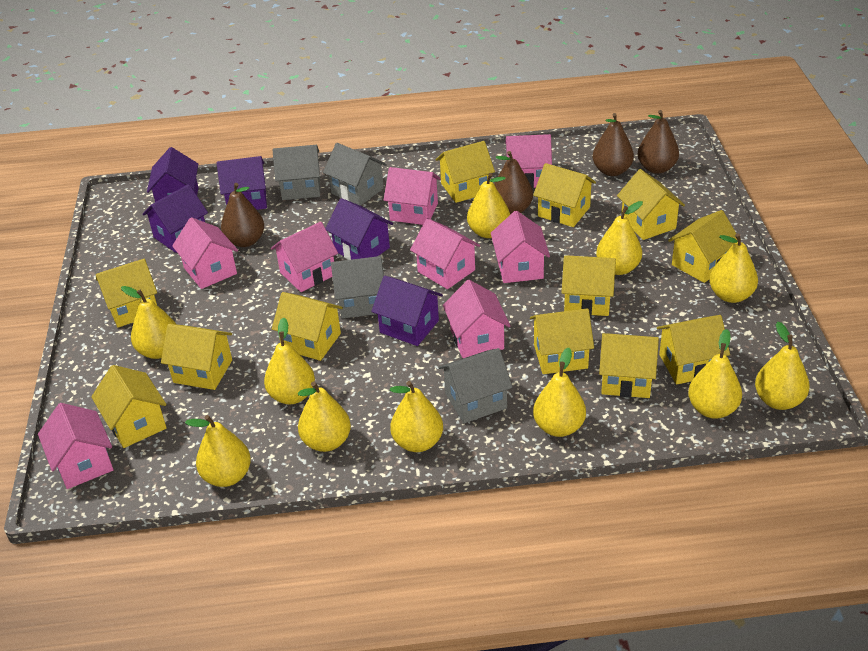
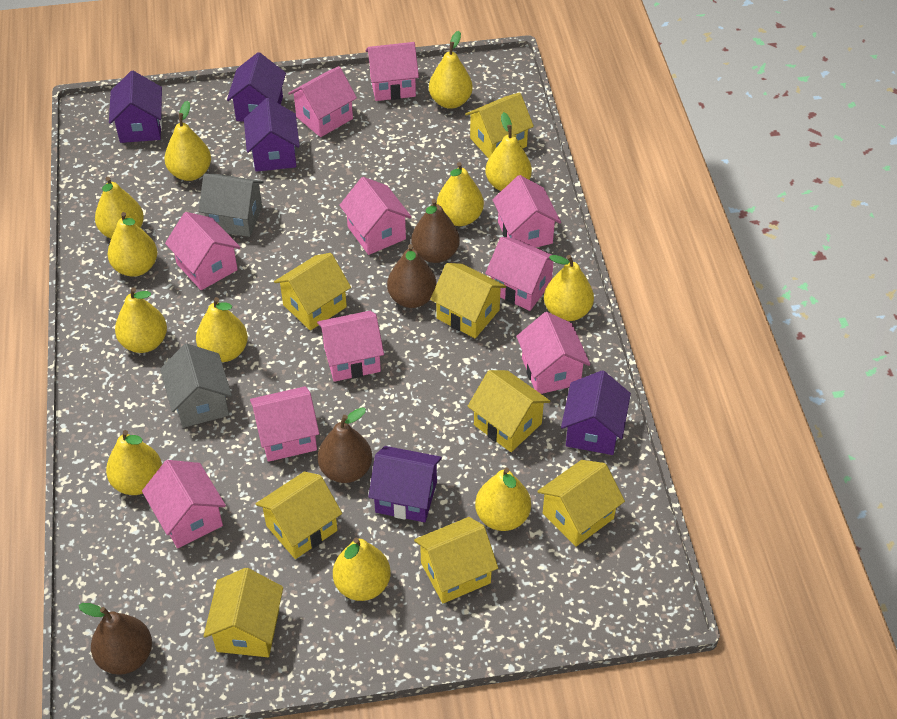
grey house: 4 -> 2
pink house: 8 -> 10
yellow house: 12 -> 8
yellow pear: 11 -> 12

